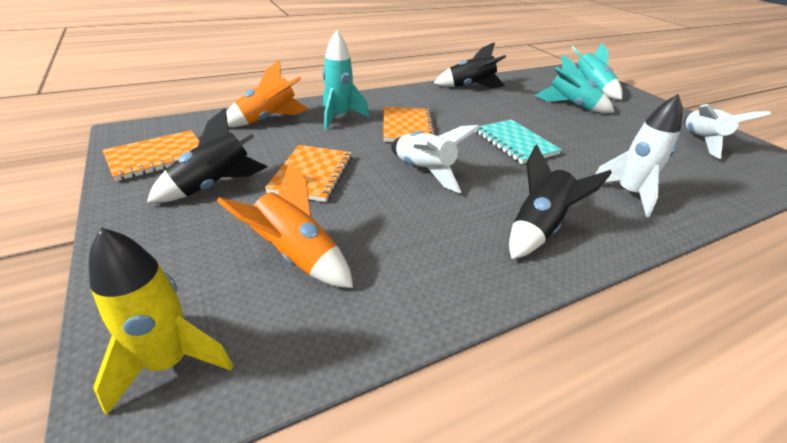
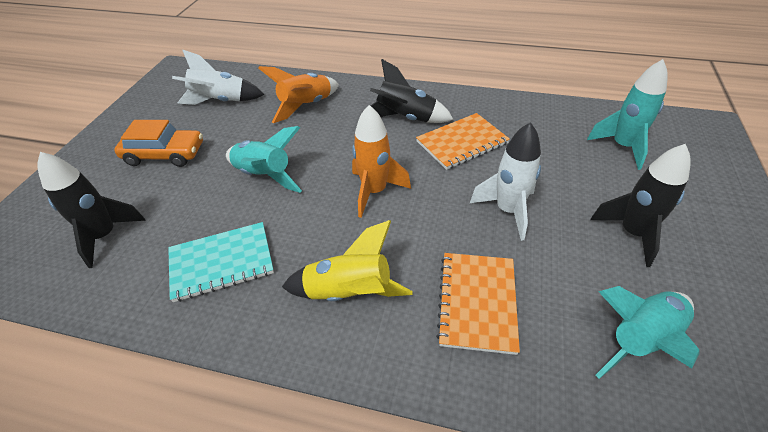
orange car: 0 -> 1
orange notebook: 3 -> 2
white rocket: 3 -> 2

